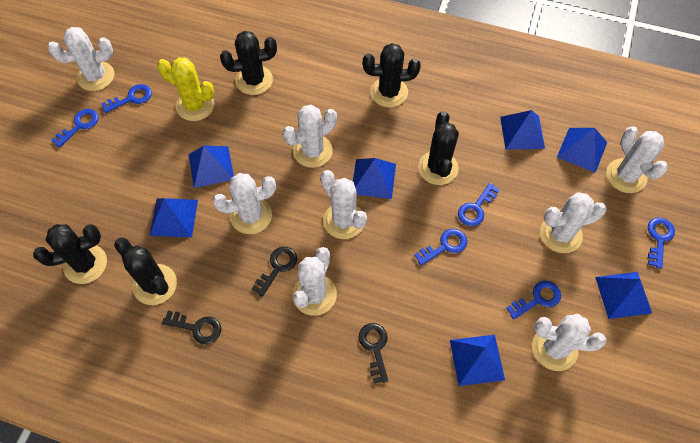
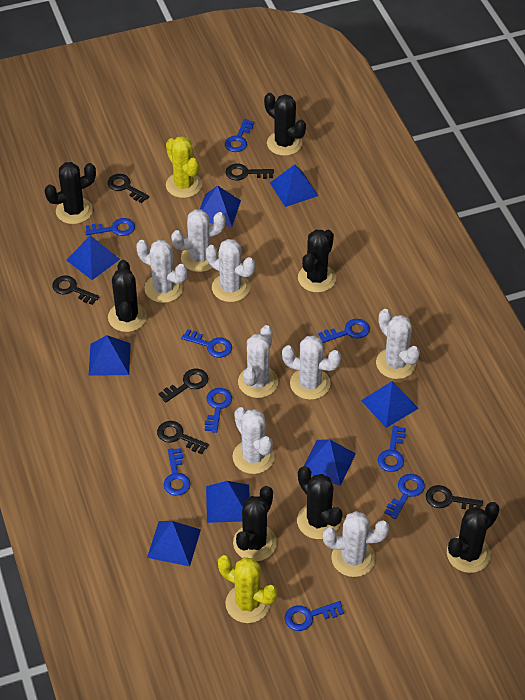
black cactus: 5 -> 7
black key: 3 -> 6
blue key: 6 -> 9
blue pyramid: 7 -> 8
yellow cactus: 1 -> 2

